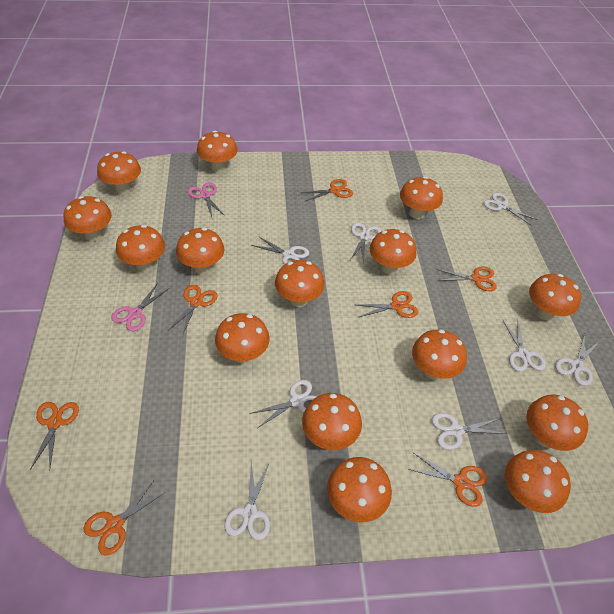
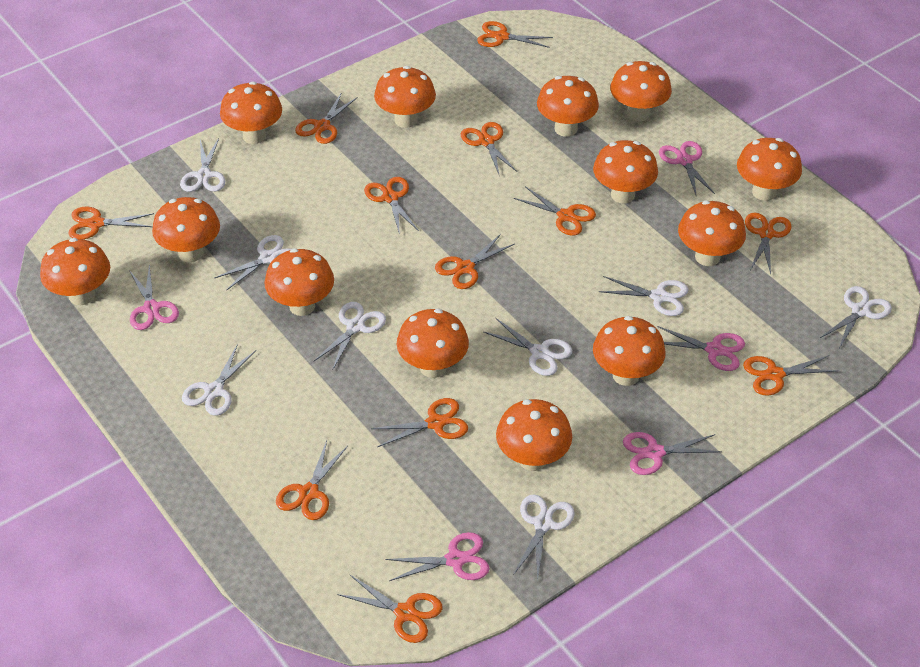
orange mushroom: 15 -> 13
orange scissors: 7 -> 12
pink scissors: 2 -> 5

